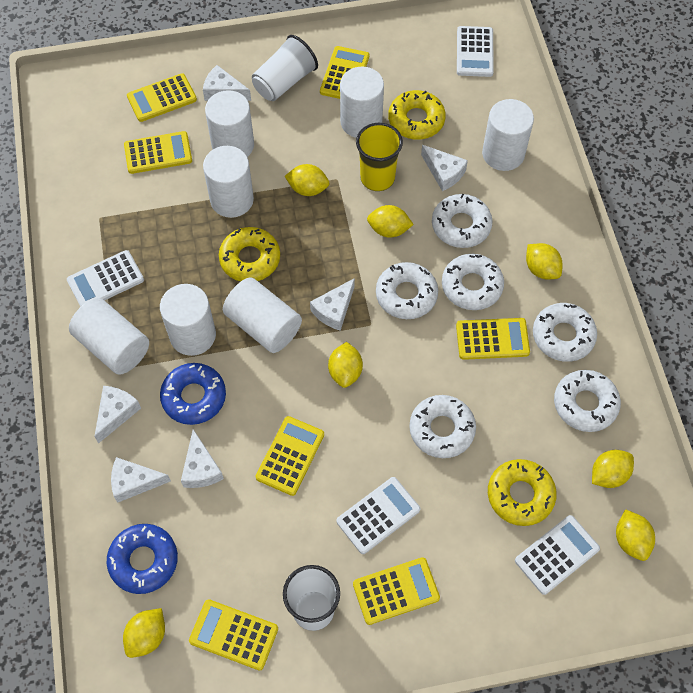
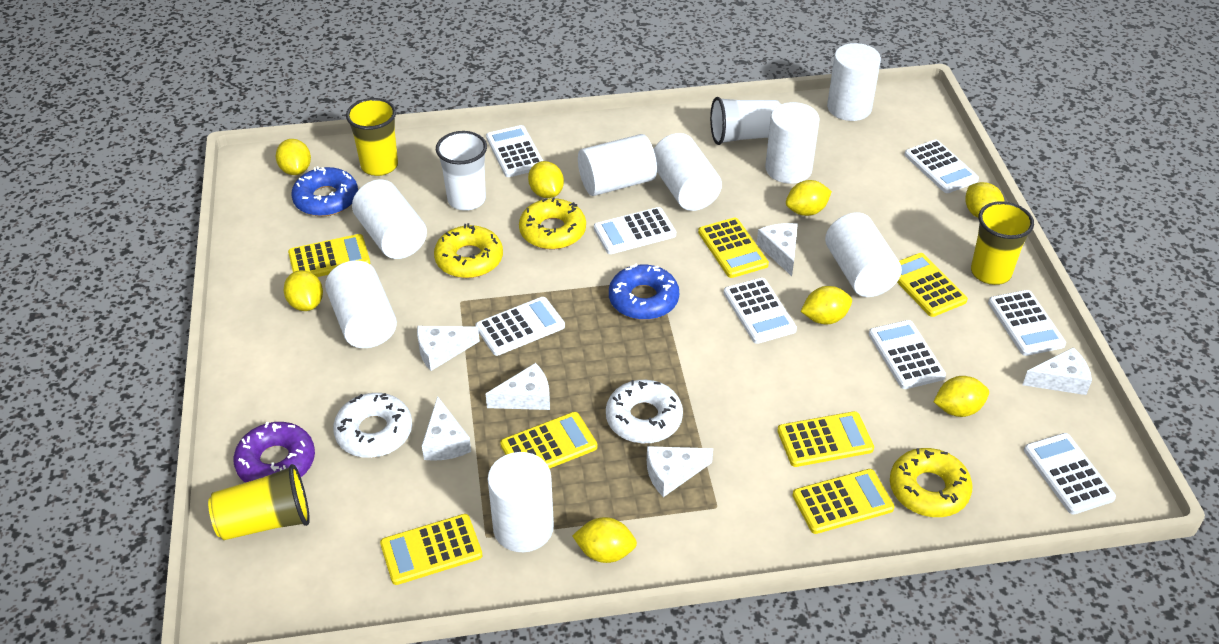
purple donut: 0 -> 1
white calculator: 4 -> 8
white cylinder: 7 -> 8
white donut: 6 -> 2
yellow cup: 1 -> 3
yellow lemon: 7 -> 8

